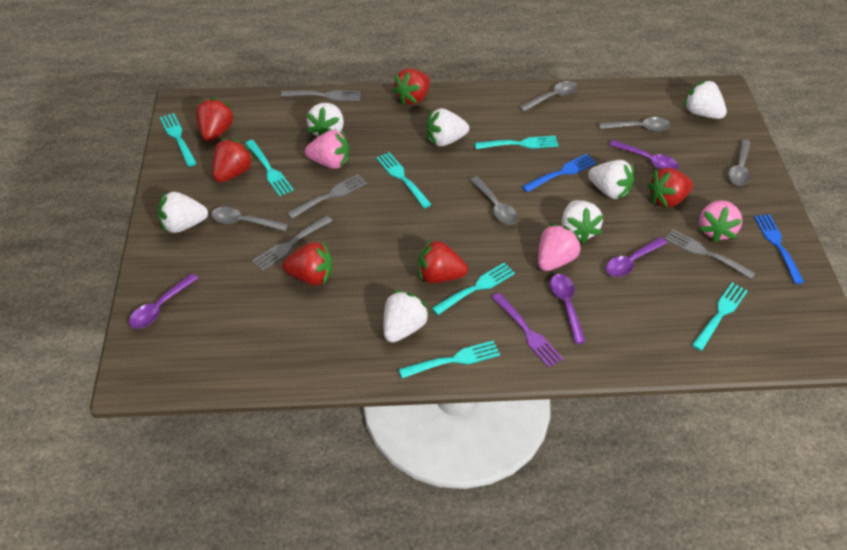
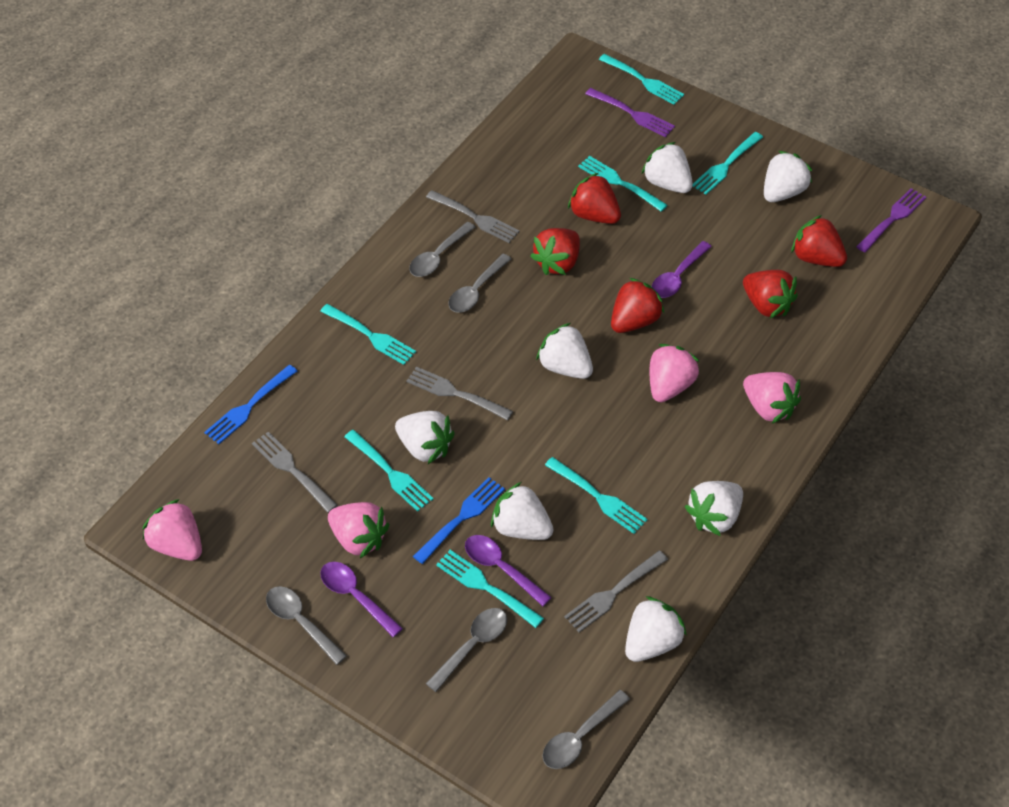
pink strawberry: 3 -> 4
purple fork: 1 -> 2
purple spoon: 4 -> 3
red strawberry: 6 -> 5

